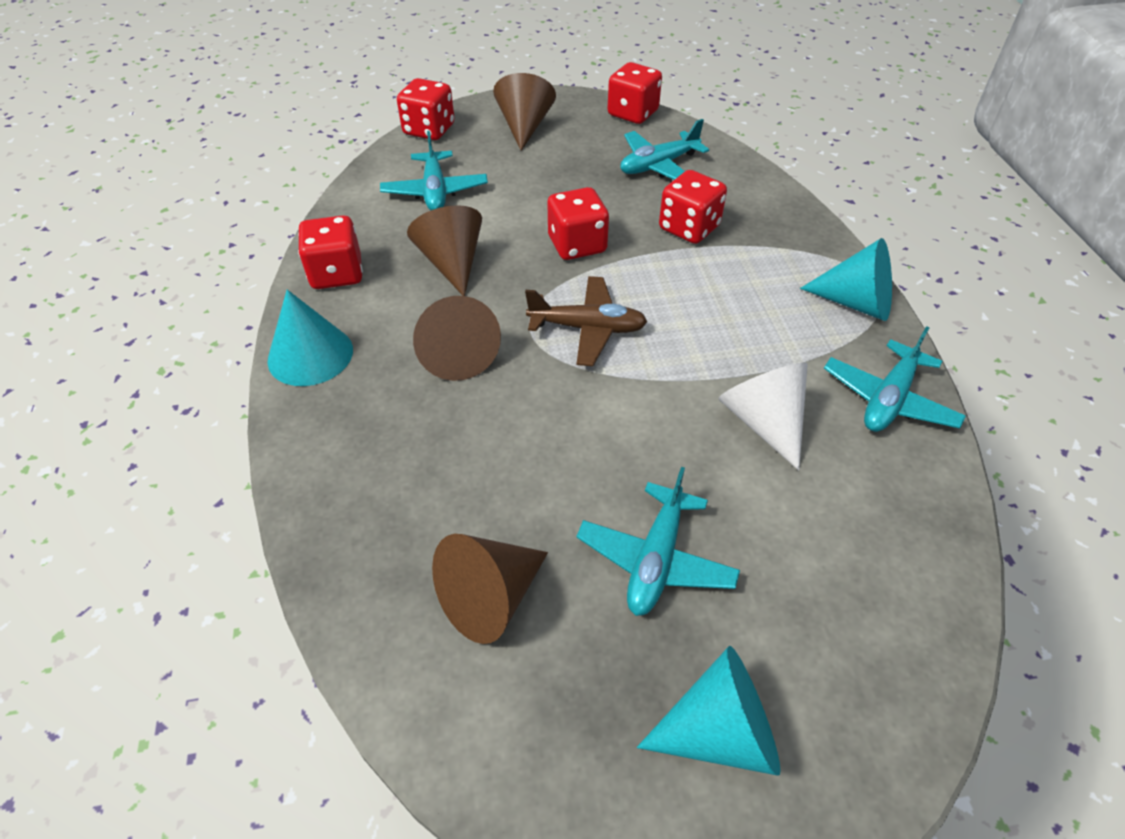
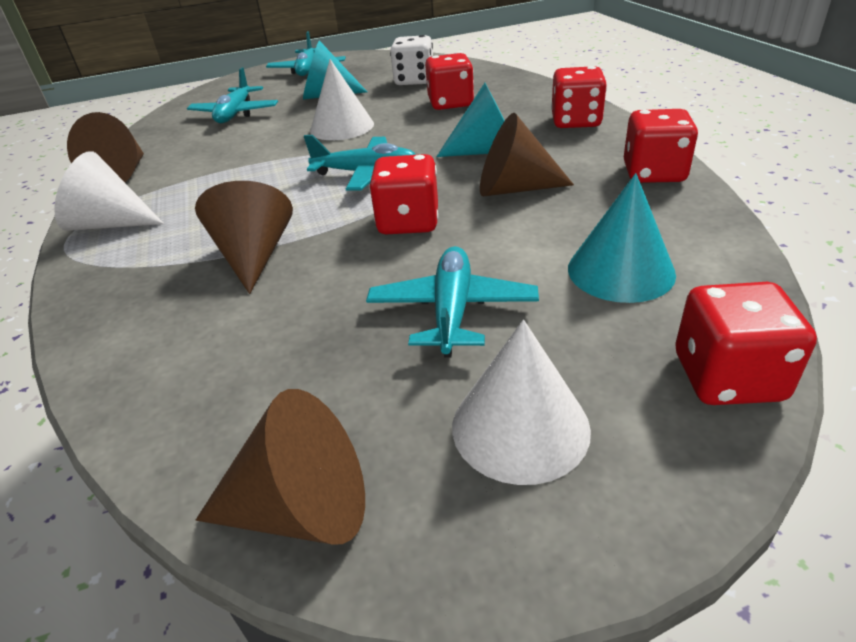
brown plane: 1 -> 0
white cone: 1 -> 3
white dice: 0 -> 1

